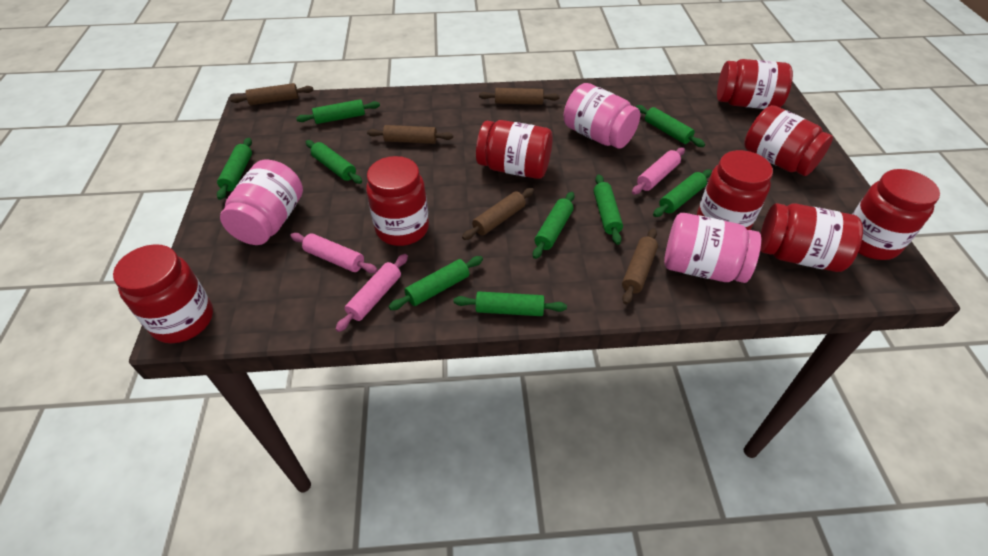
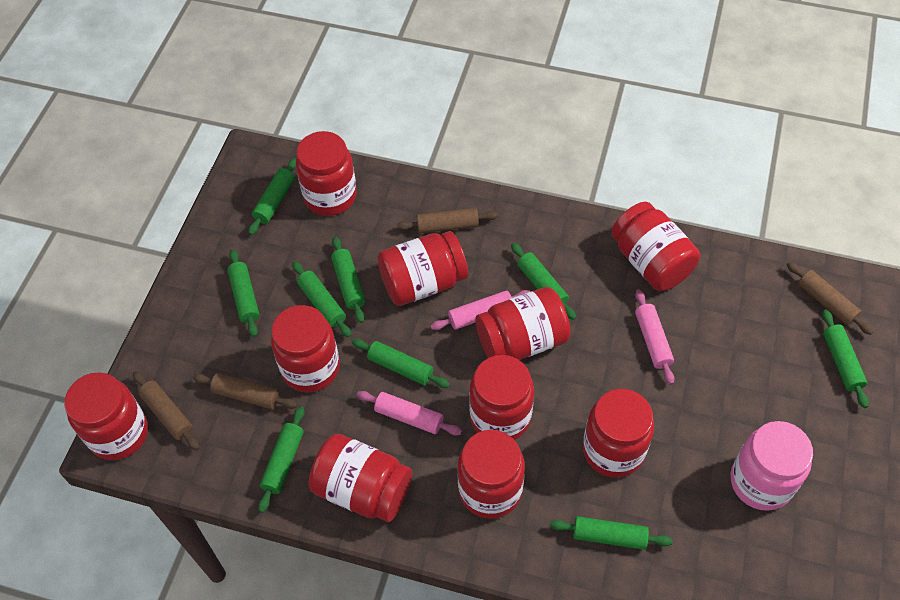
brown rolling pin: 5 -> 4
pink jar: 3 -> 1
red jar: 8 -> 10

